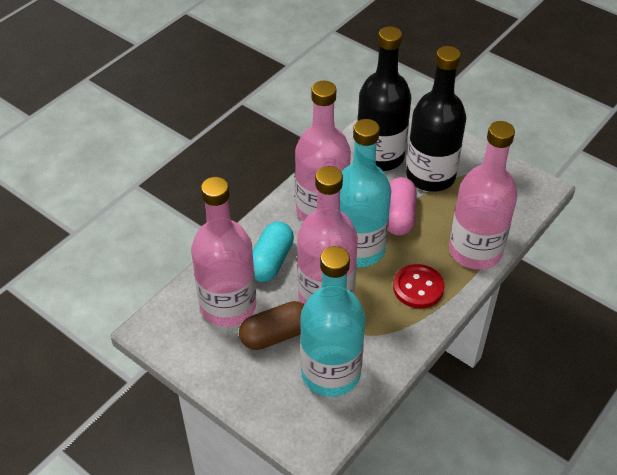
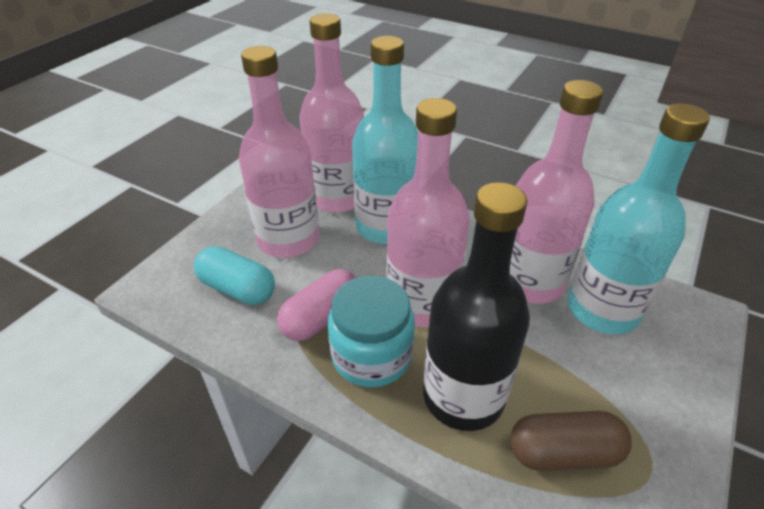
black bottle: 2 -> 1
red button: 1 -> 0
turquoise jar: 0 -> 1

